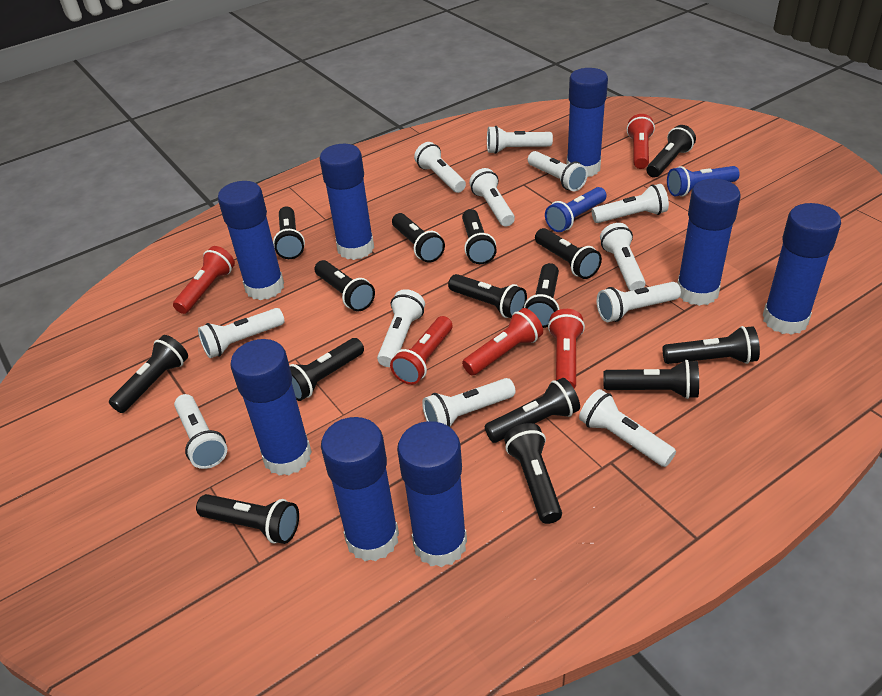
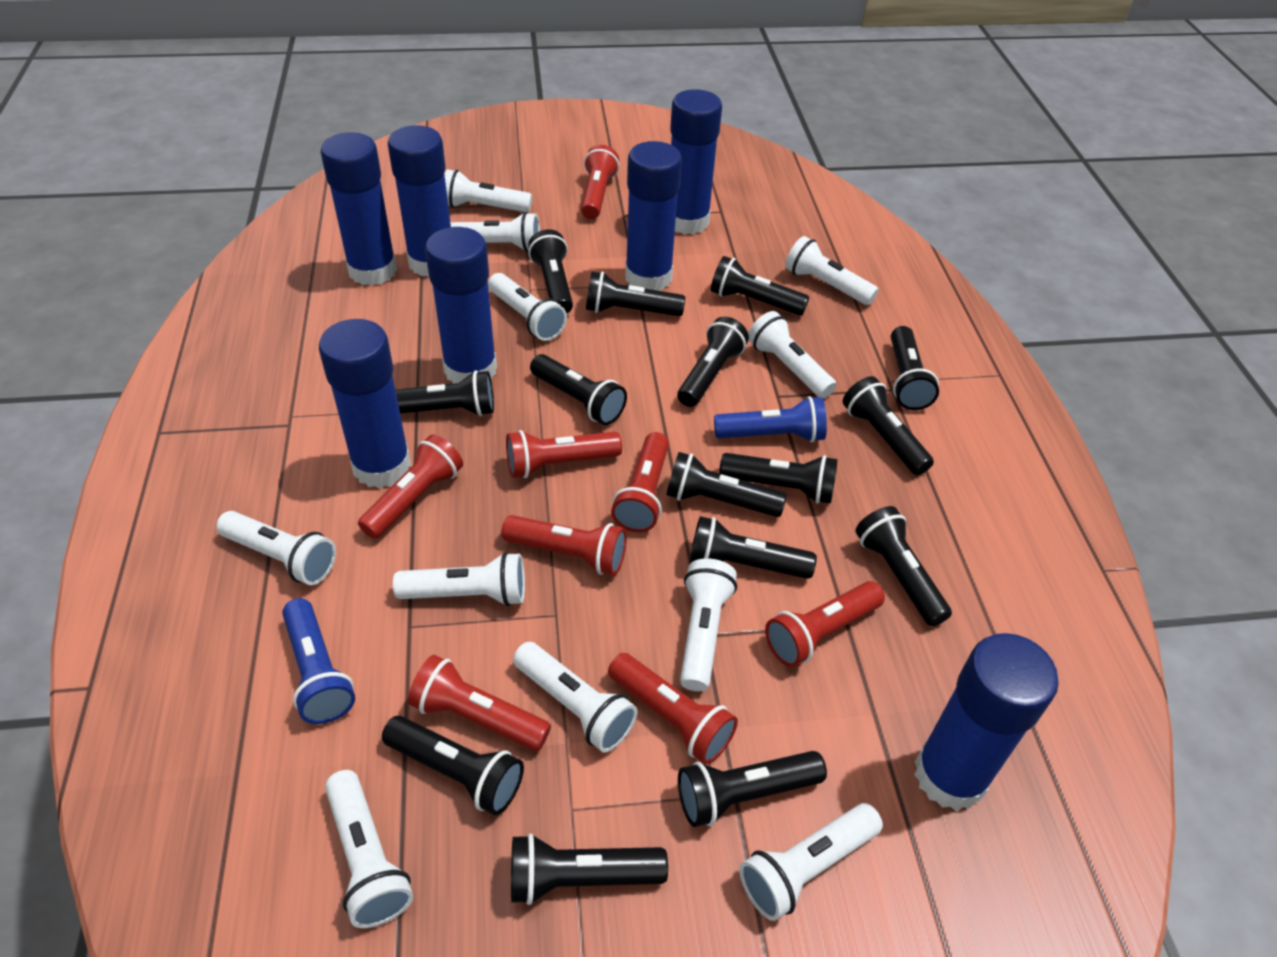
blue glue stick: 8 -> 7
red flashlight: 5 -> 8
white flashlight: 12 -> 11

